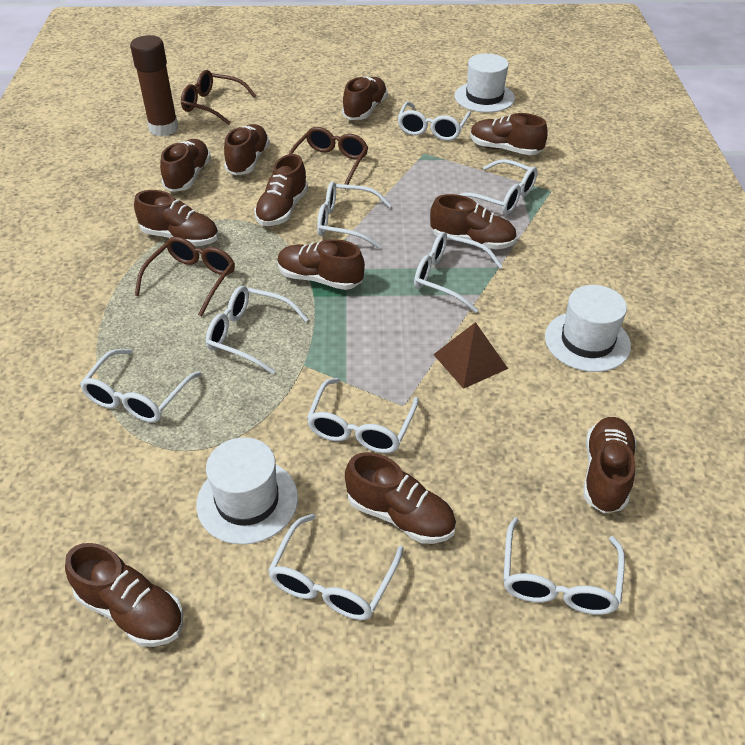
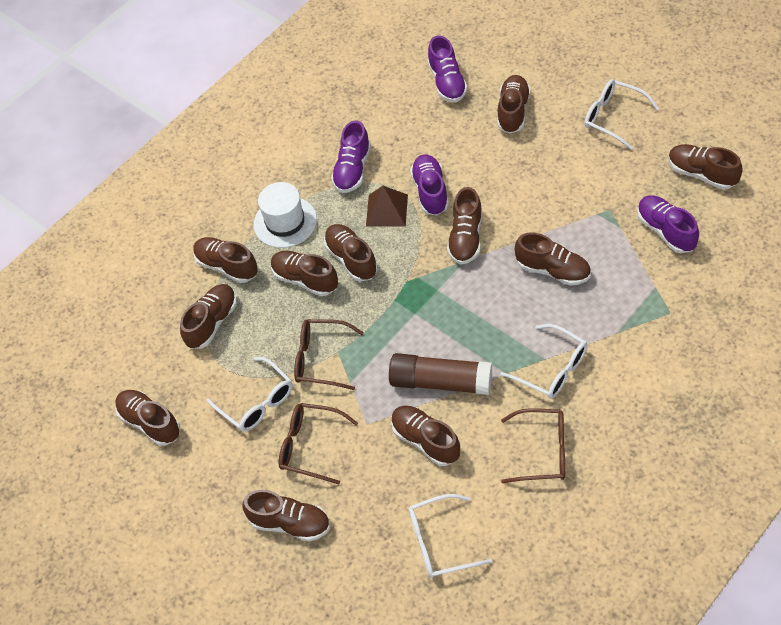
purple shoe: 0 -> 4
white glasses: 9 -> 4
white hat: 3 -> 1

